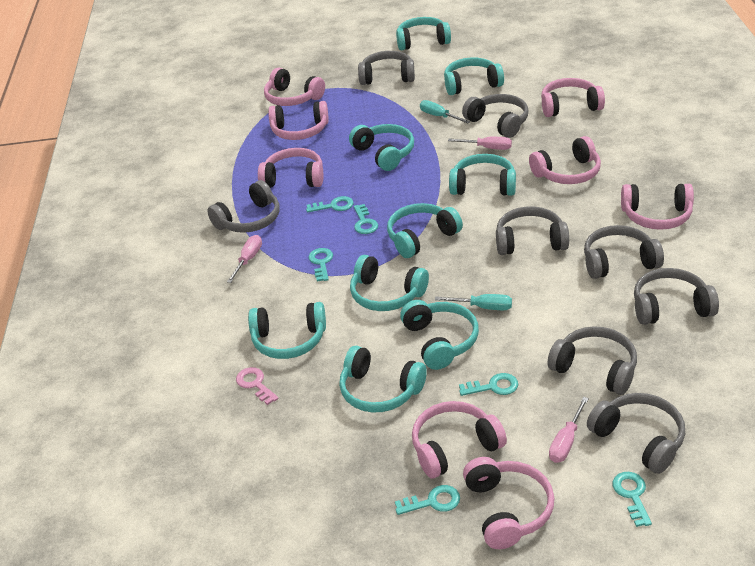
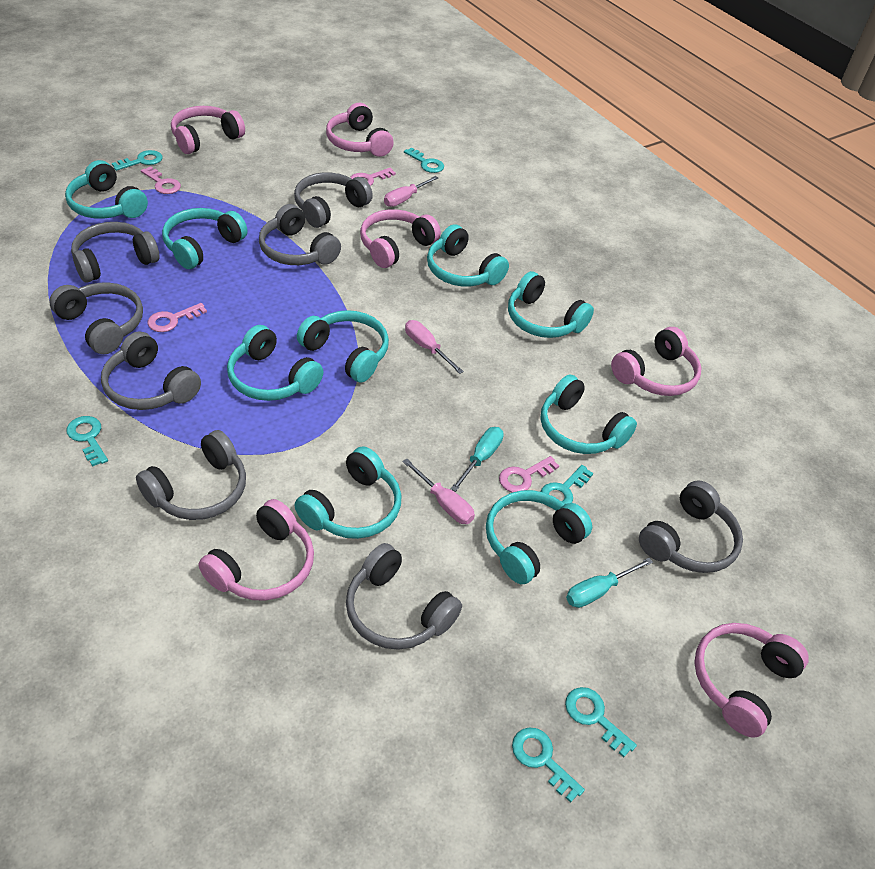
pink headphones: 8 -> 6
pink key: 1 -> 4

